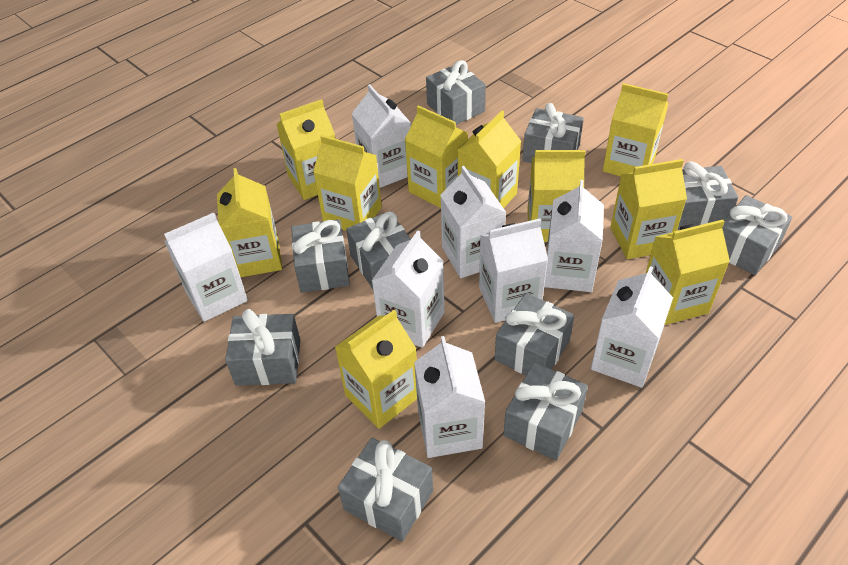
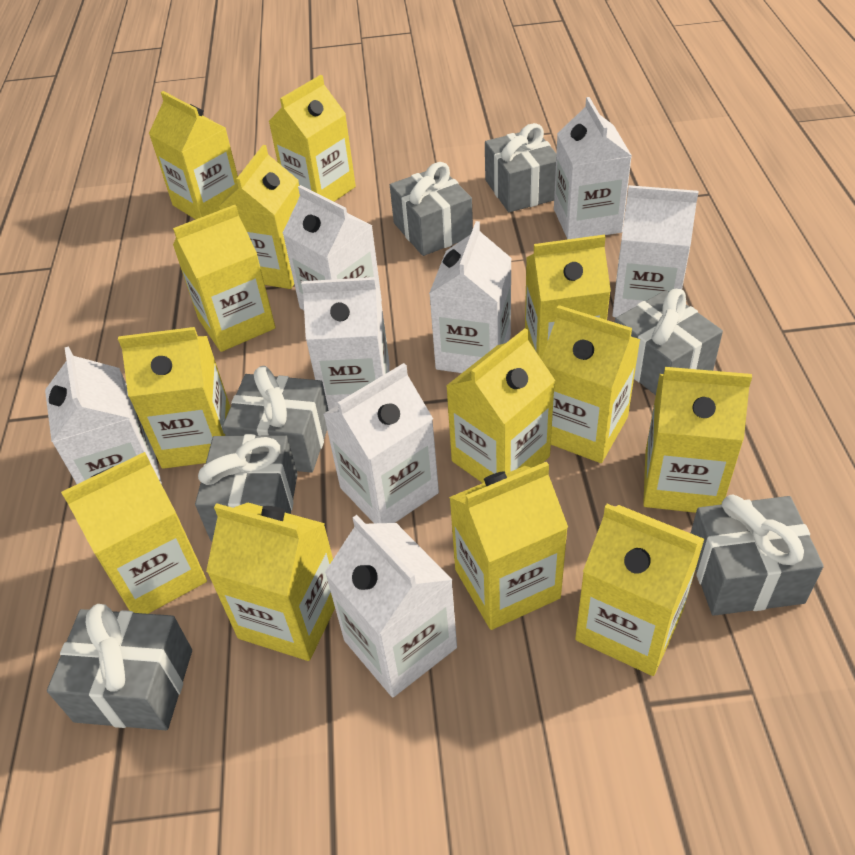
grey gift: 10 -> 7
yellow carton: 10 -> 13

